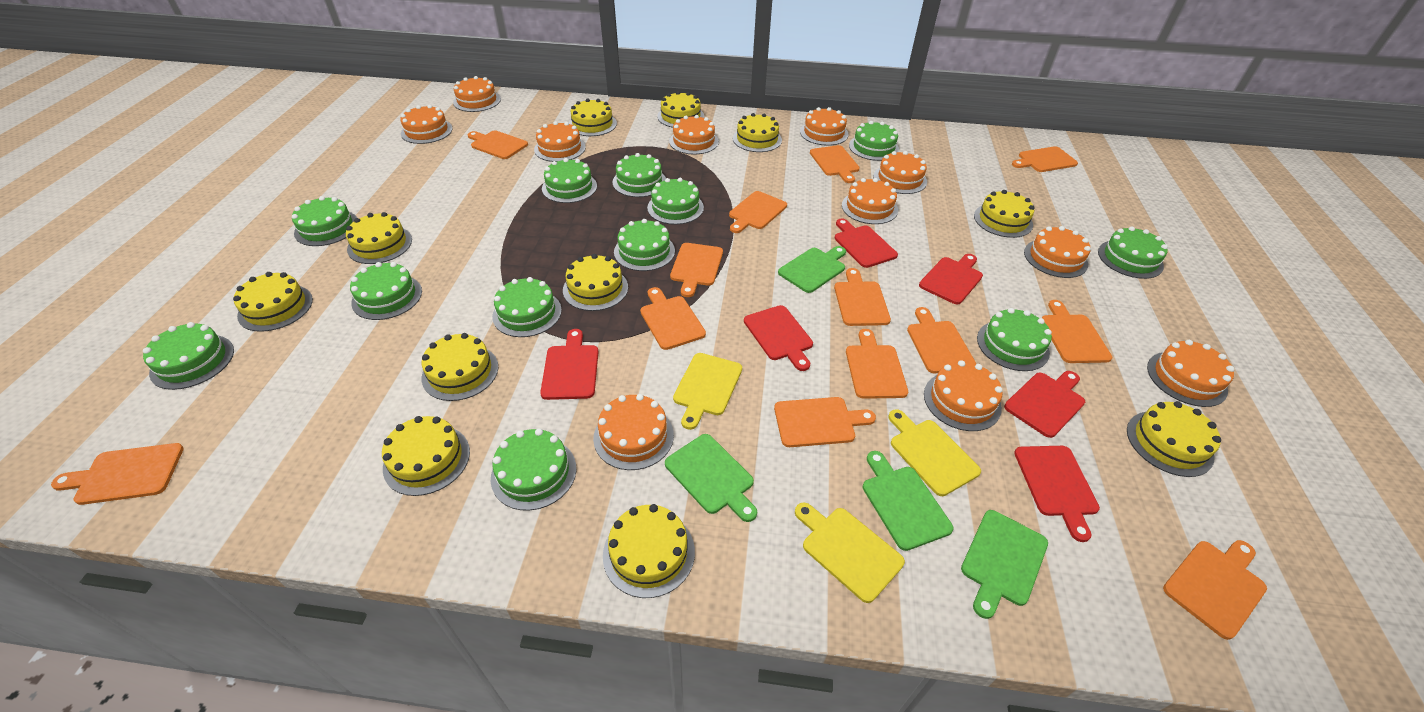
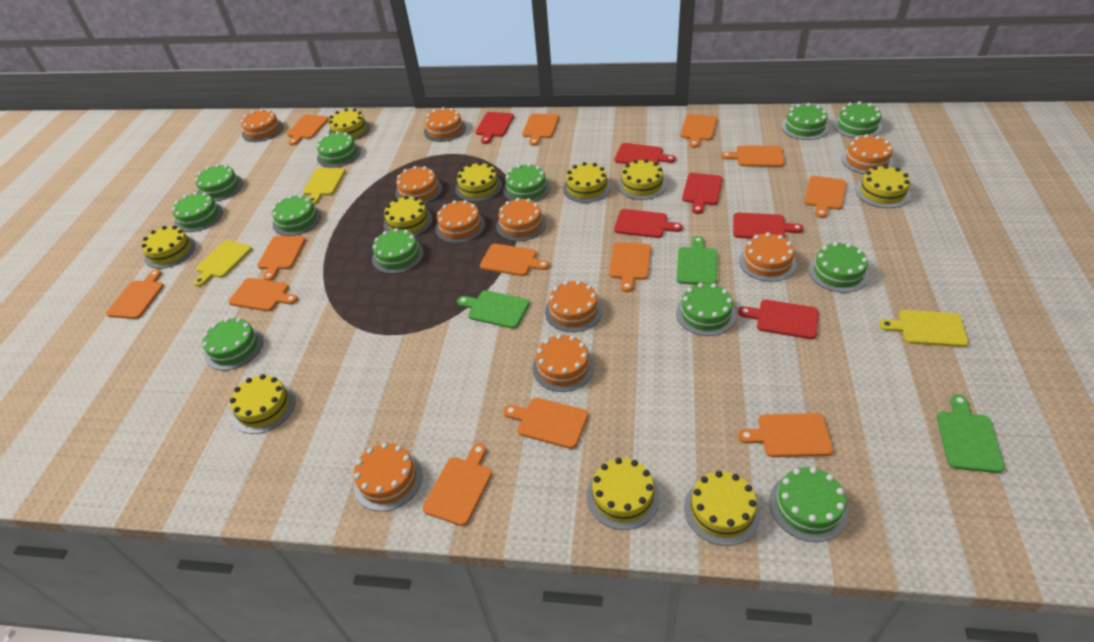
green cutting board: 4 -> 3
orange cake: 11 -> 10
yellow cake: 11 -> 10

